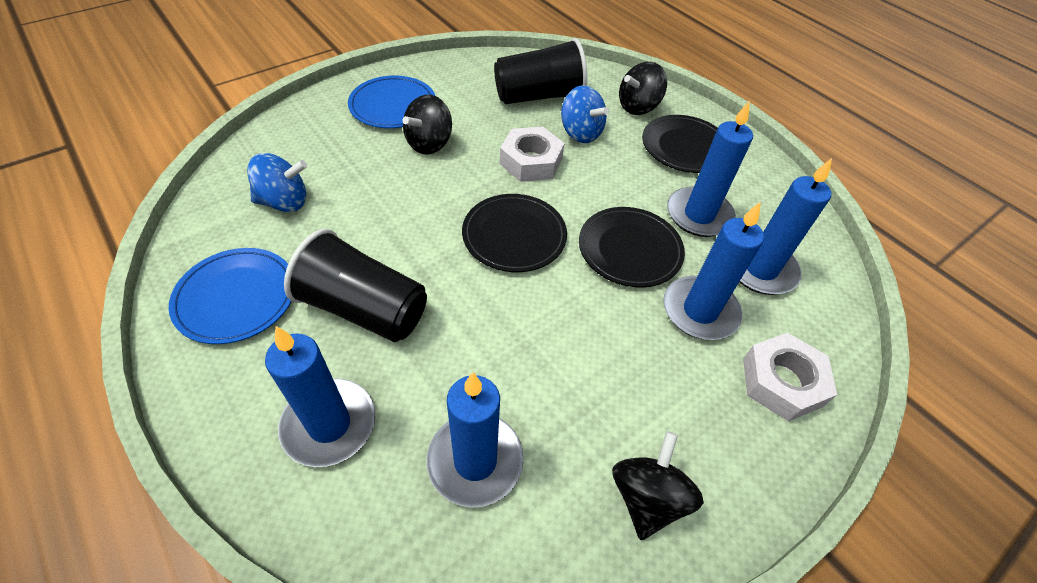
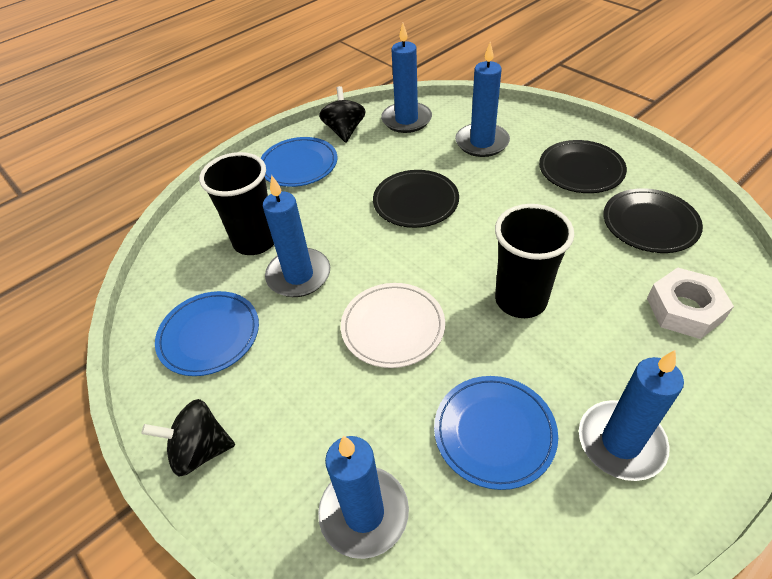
black spinning top: 3 -> 2
blue plate: 2 -> 3
blue spinning top: 2 -> 0
white nut: 2 -> 1
white plate: 0 -> 1

